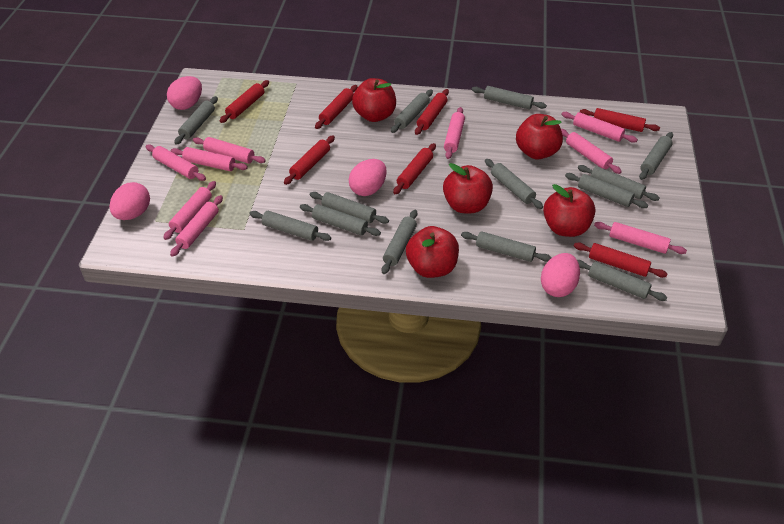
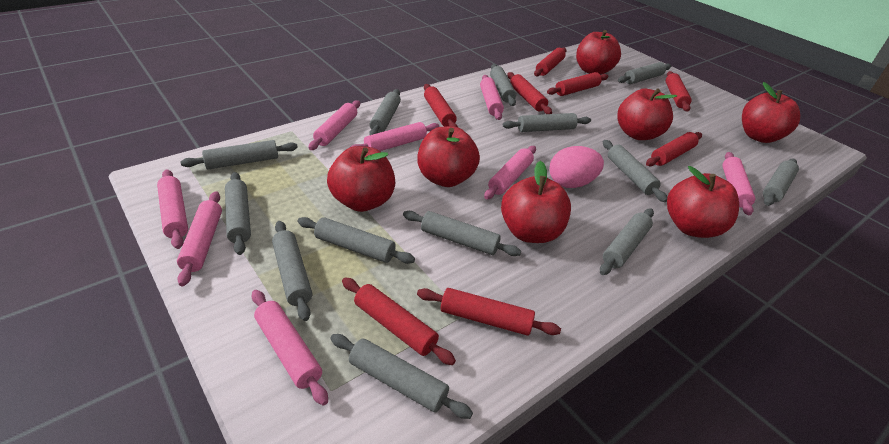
pink egg: 4 -> 1
pink rolling pin: 9 -> 8
red apple: 5 -> 7
red rolling pin: 7 -> 8

